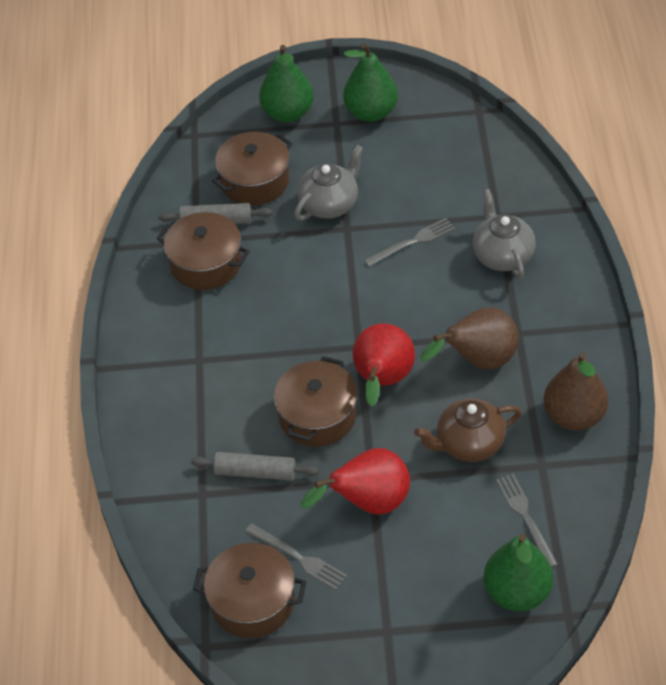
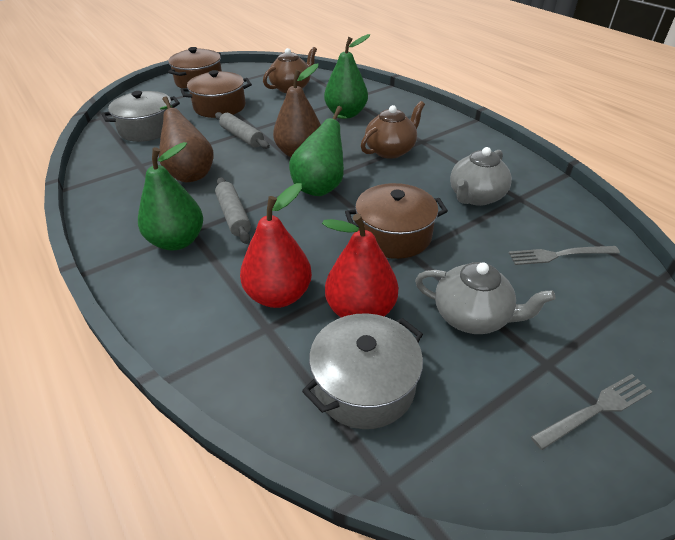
brown pot: 4 -> 3
brown teapot: 1 -> 2
grey fork: 3 -> 2
grey pot: 0 -> 2

